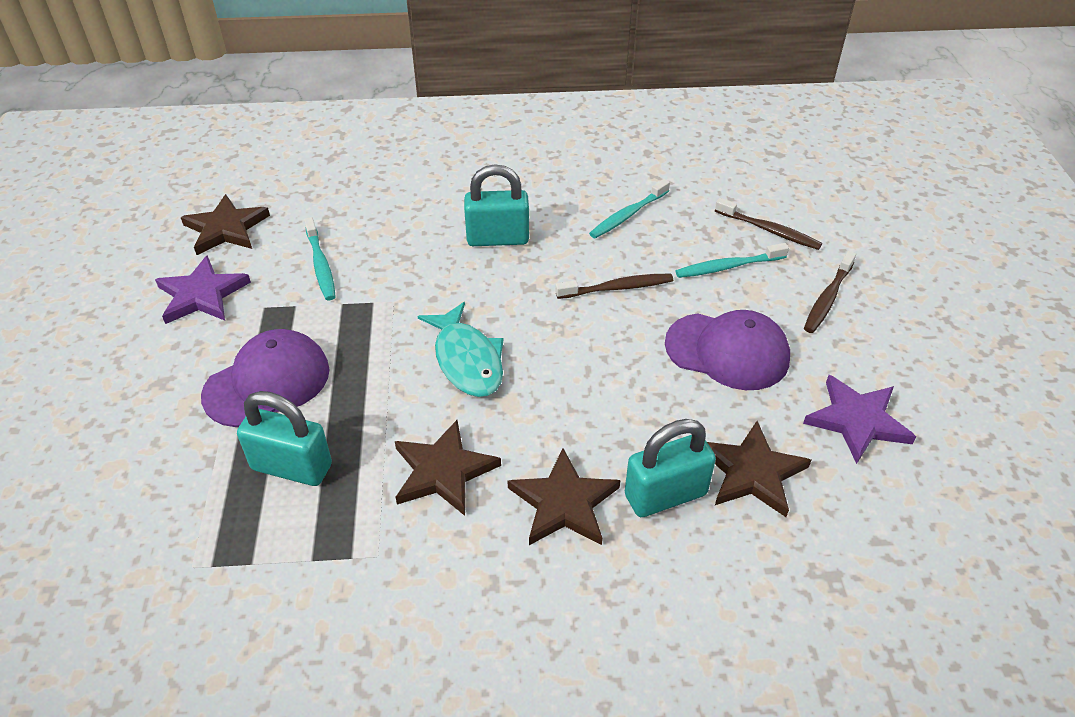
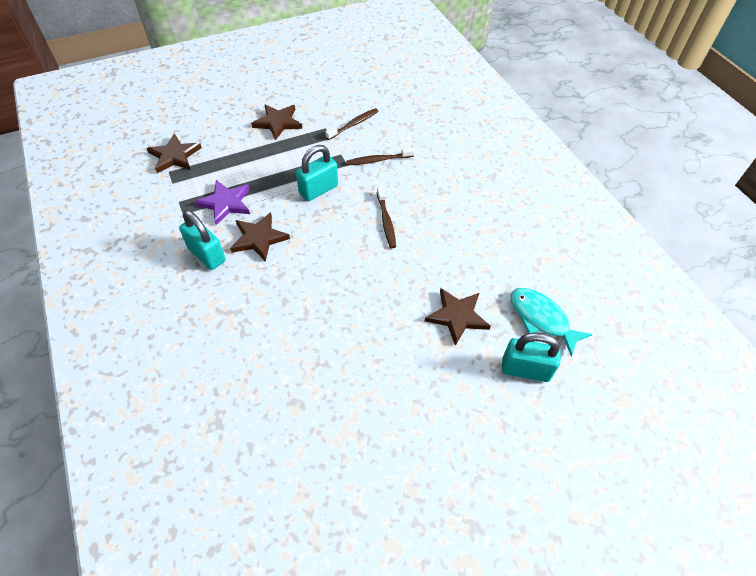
purple cap: 2 -> 0
purple star: 2 -> 1
turquoise toothbrush: 3 -> 0

